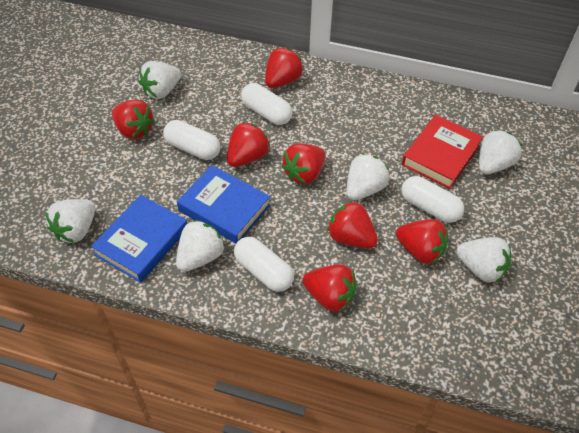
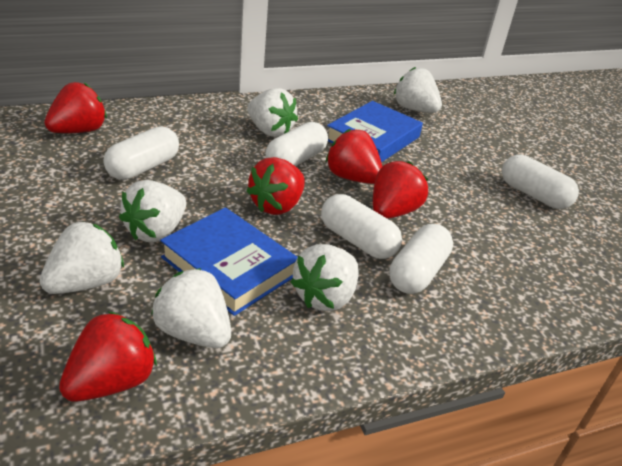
red book: 1 -> 0
red strawberry: 7 -> 5
white capsule: 4 -> 5

